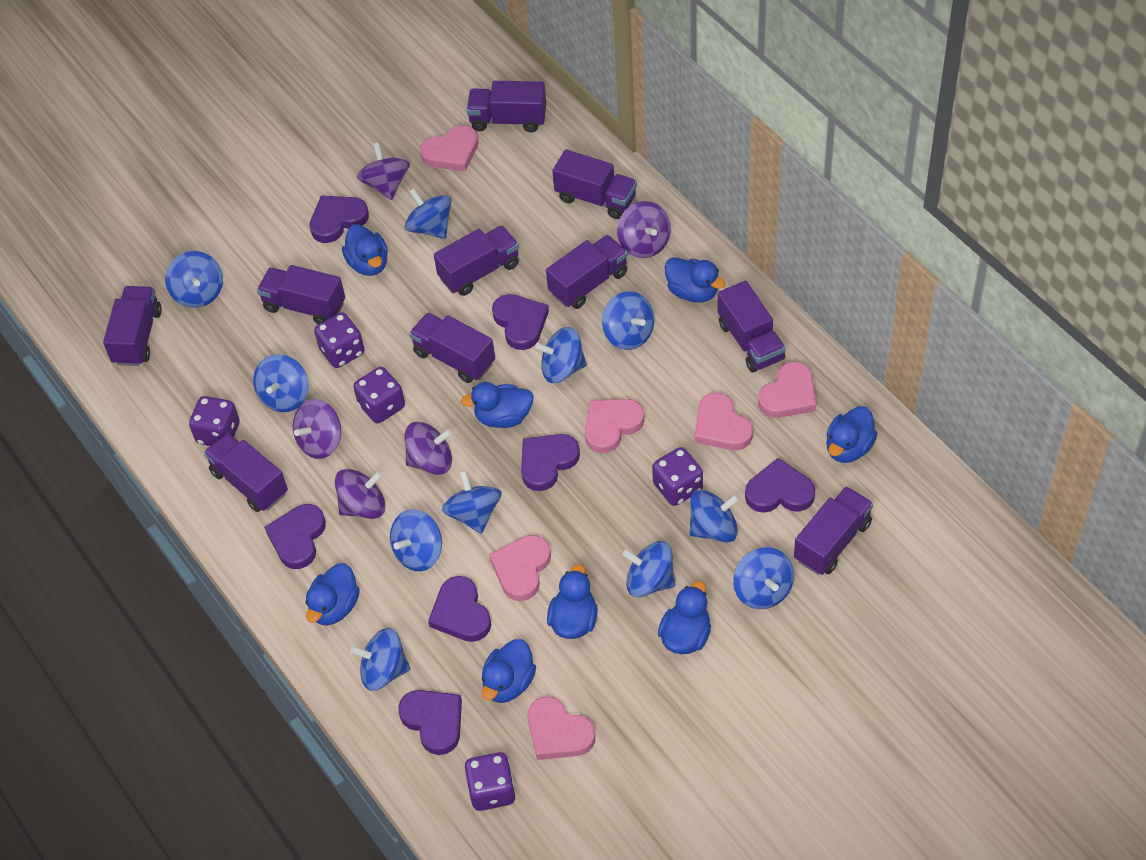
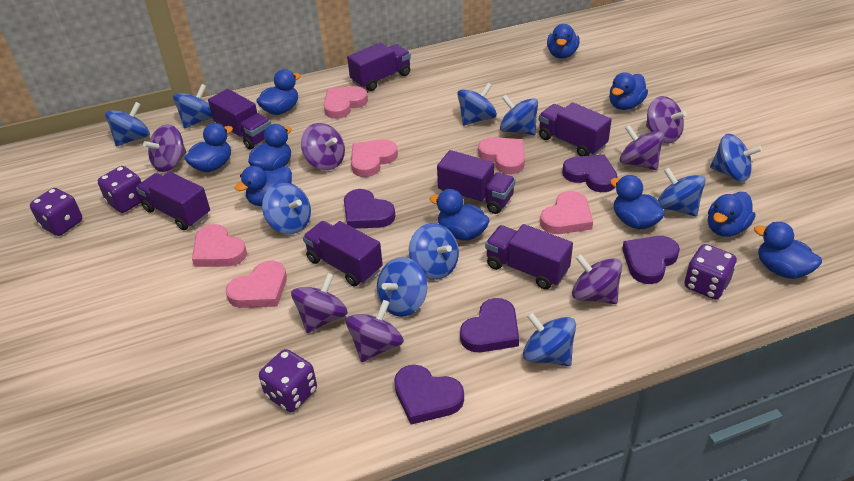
blue duck: 8 -> 10
blue spinning top: 11 -> 10
purple dice: 5 -> 4
purple heart: 7 -> 5
purple spinning top: 5 -> 7
purple truck: 10 -> 7

